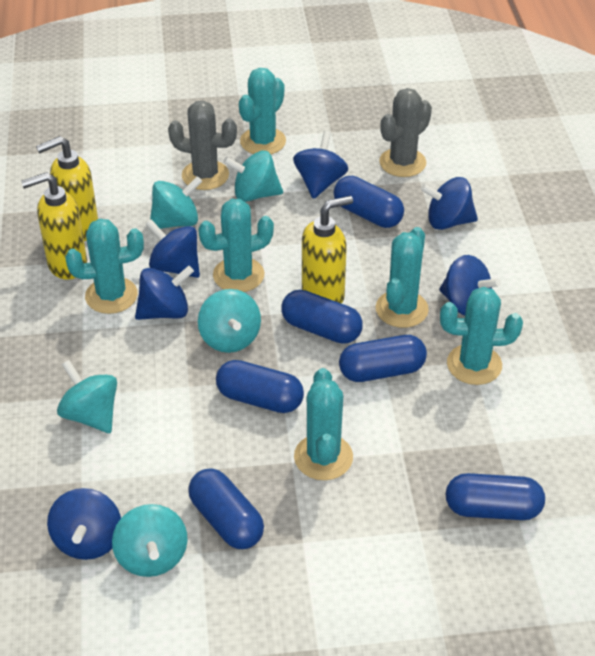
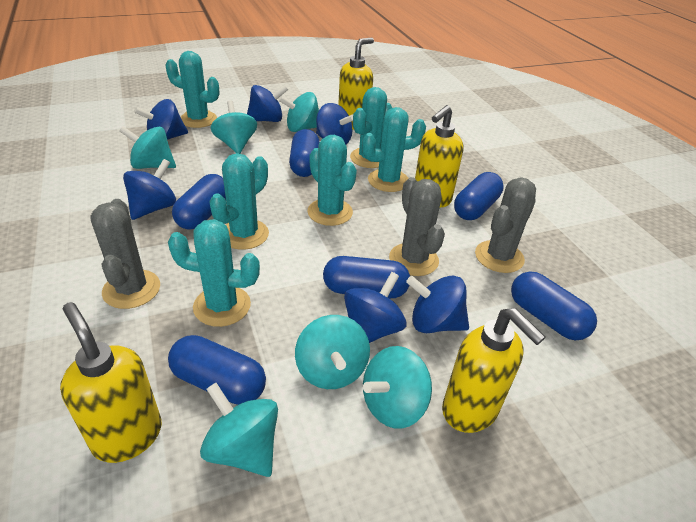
grey cactus: 2 -> 3
turquoise spinning top: 5 -> 6
yellow soap dispenser: 3 -> 4

